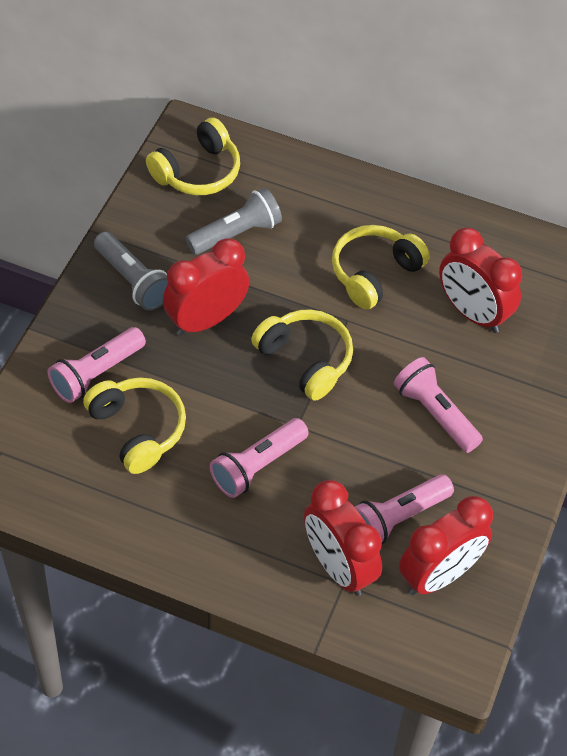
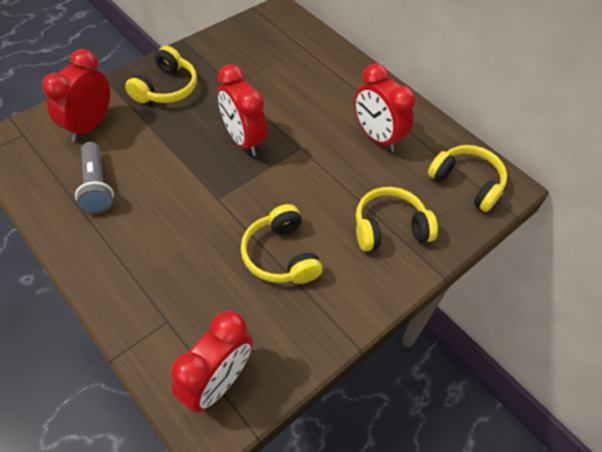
grey flashlight: 2 -> 1
pink flashlight: 4 -> 0

